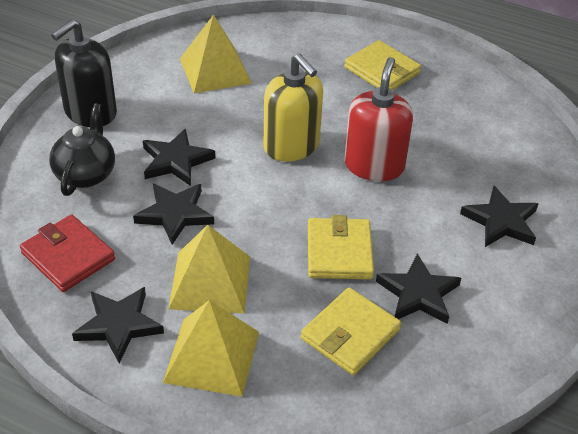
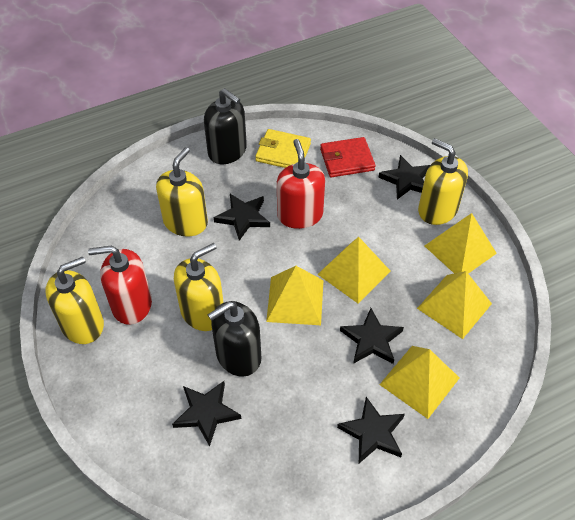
black soap dispenser: 1 -> 2
black teapot: 1 -> 0
red soap dispenser: 1 -> 2
yellow pyramid: 3 -> 5
yellow soap dispenser: 1 -> 4
yellow wallet: 3 -> 1

